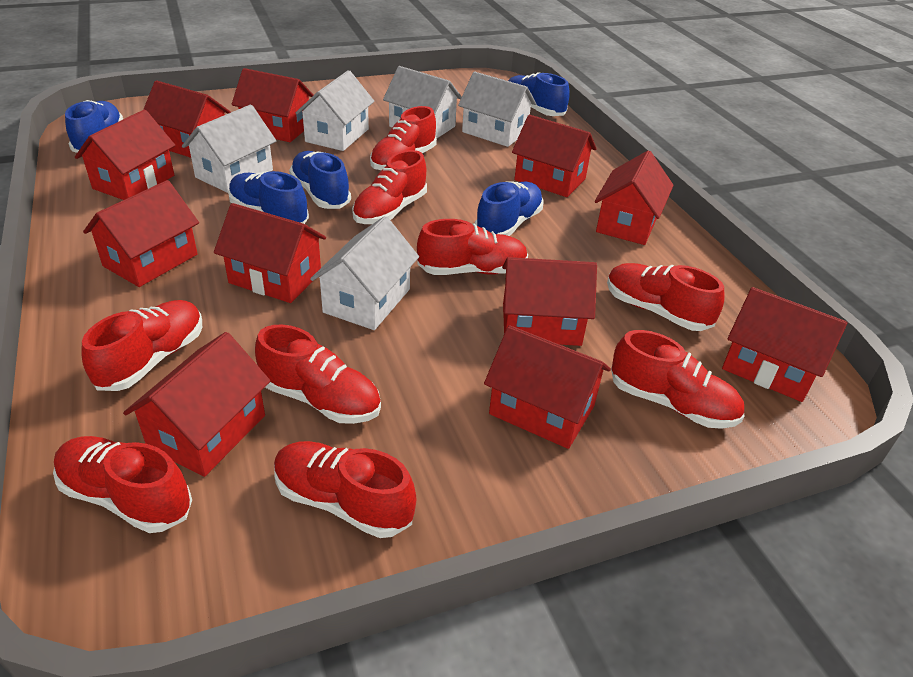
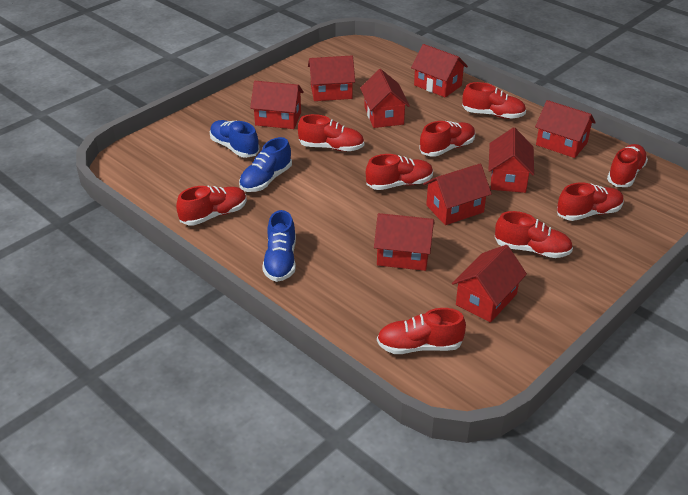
blue shoe: 5 -> 3
red house: 11 -> 9
white house: 5 -> 0

